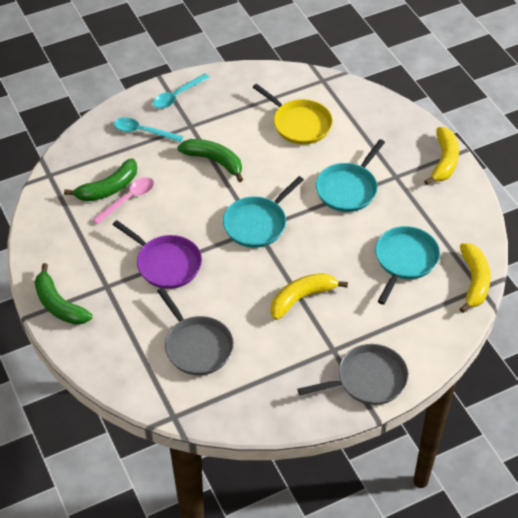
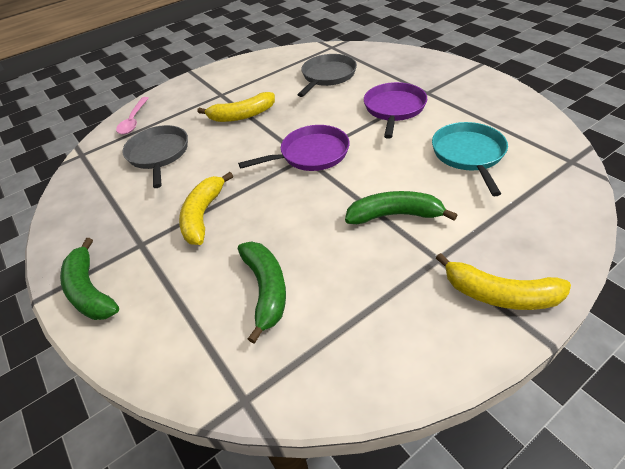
purple pan: 1 -> 2
turquoise pan: 3 -> 1
turquoise spoon: 2 -> 0
yellow pan: 1 -> 0

